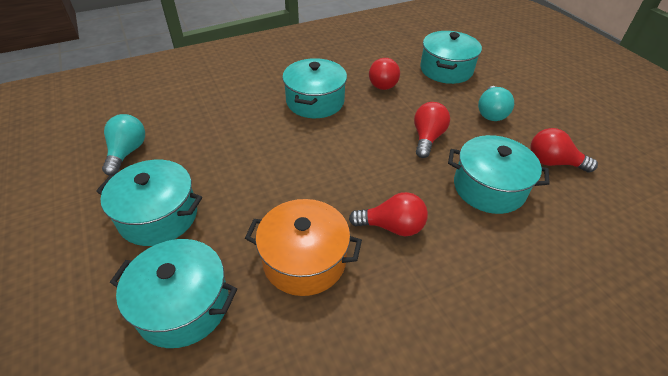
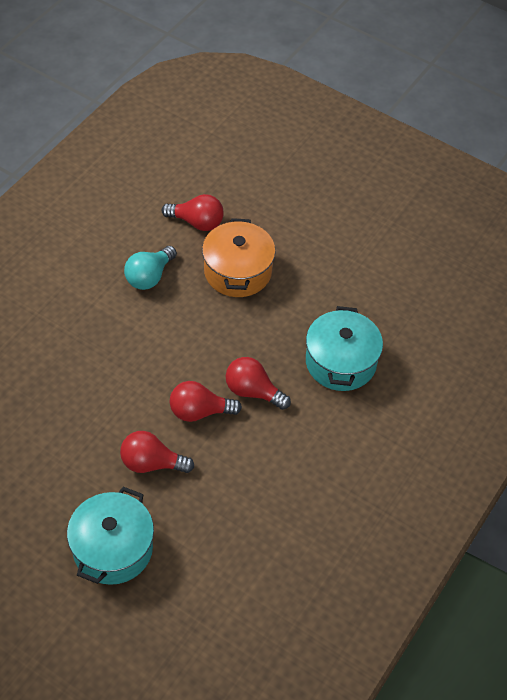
turquoise light bulb: 2 -> 1
turquoise pot: 5 -> 2

